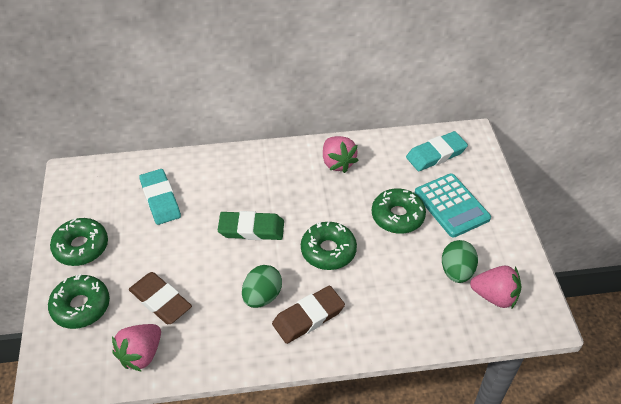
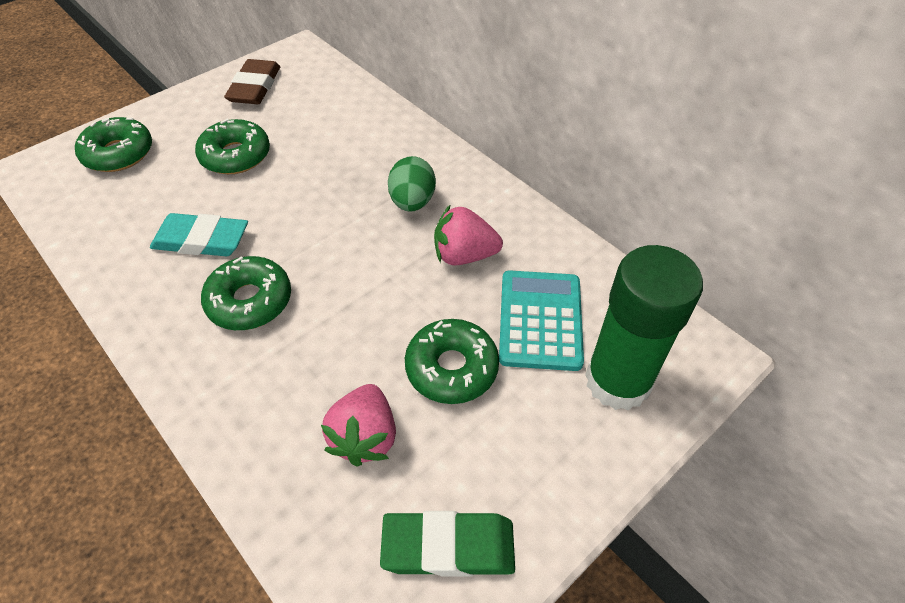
brown eraser: 2 -> 1
green egg: 2 -> 1
green glue stick: 0 -> 1
pink strawberry: 3 -> 2
turquoise eraser: 2 -> 1

